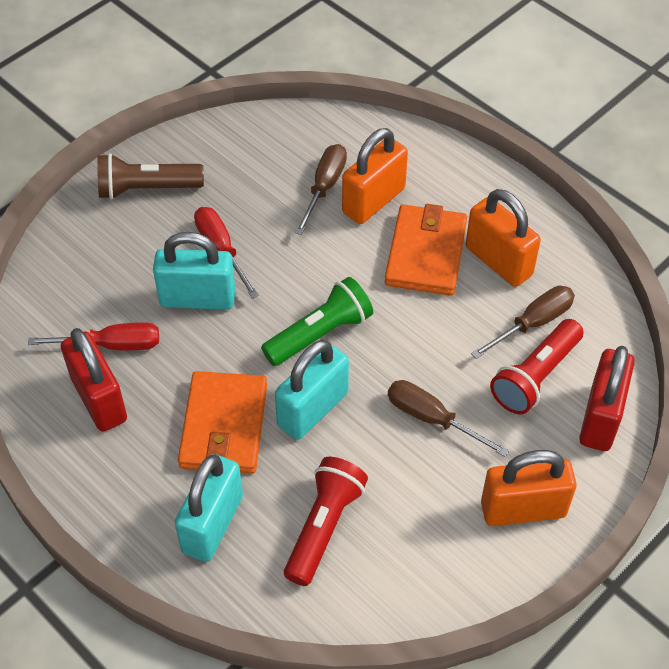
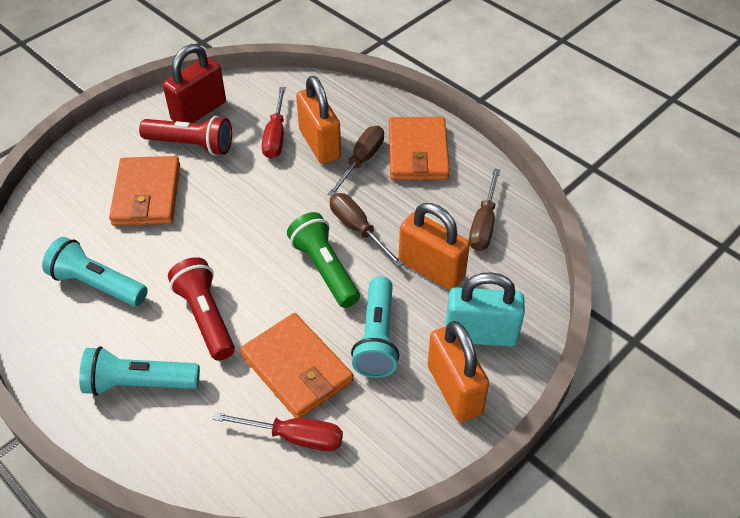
brown flashlight: 1 -> 0
orange wallet: 2 -> 3
red padlock: 2 -> 1
turquoise flashlight: 0 -> 3
turquoise padlock: 3 -> 1

